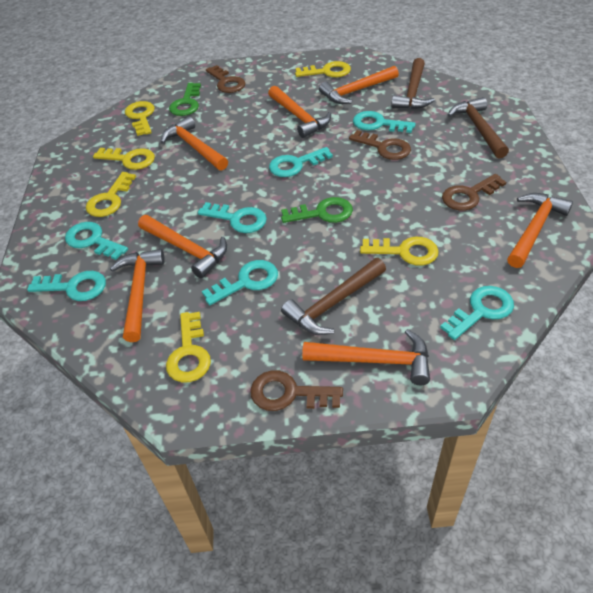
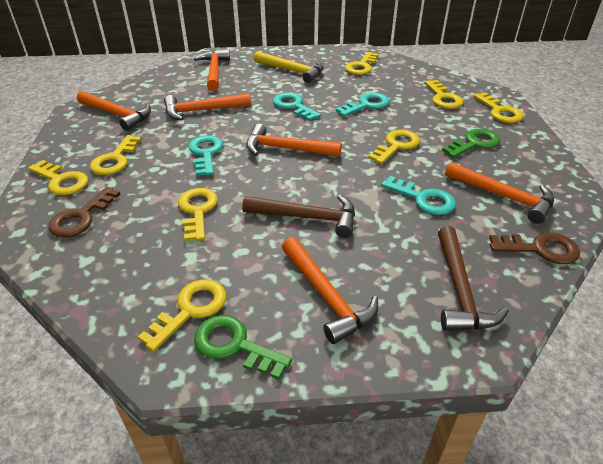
brown hammer: 3 -> 2
brown key: 4 -> 2
orange hammer: 7 -> 6
turquoise key: 7 -> 4
yellow hammer: 0 -> 1
yellow key: 6 -> 8

